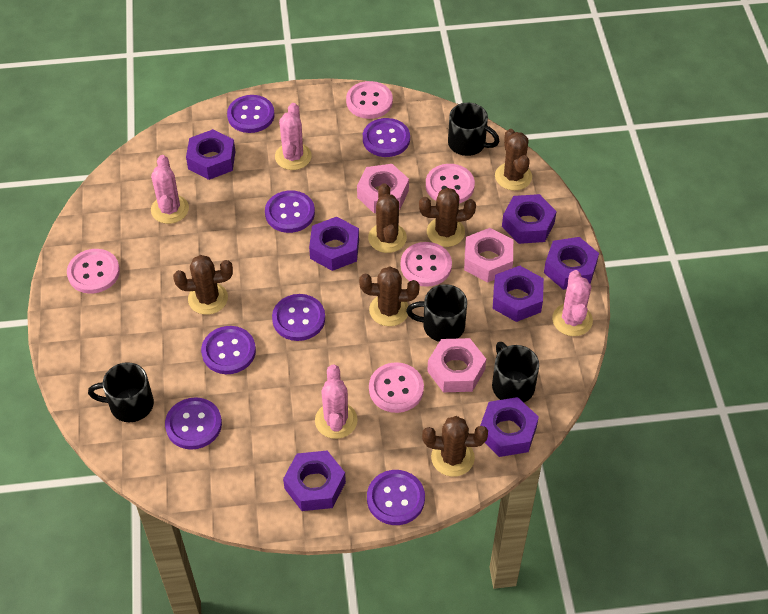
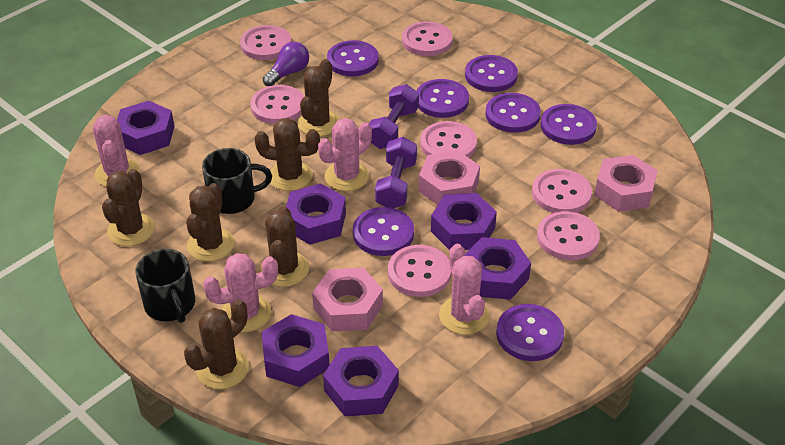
black mug: 4 -> 2
pink button: 5 -> 7
purple dumbbell: 0 -> 2
purple light bulb: 0 -> 1
purple nut: 7 -> 6

